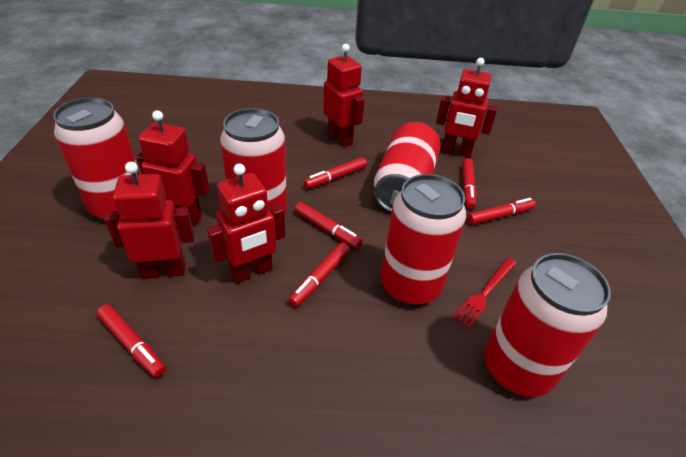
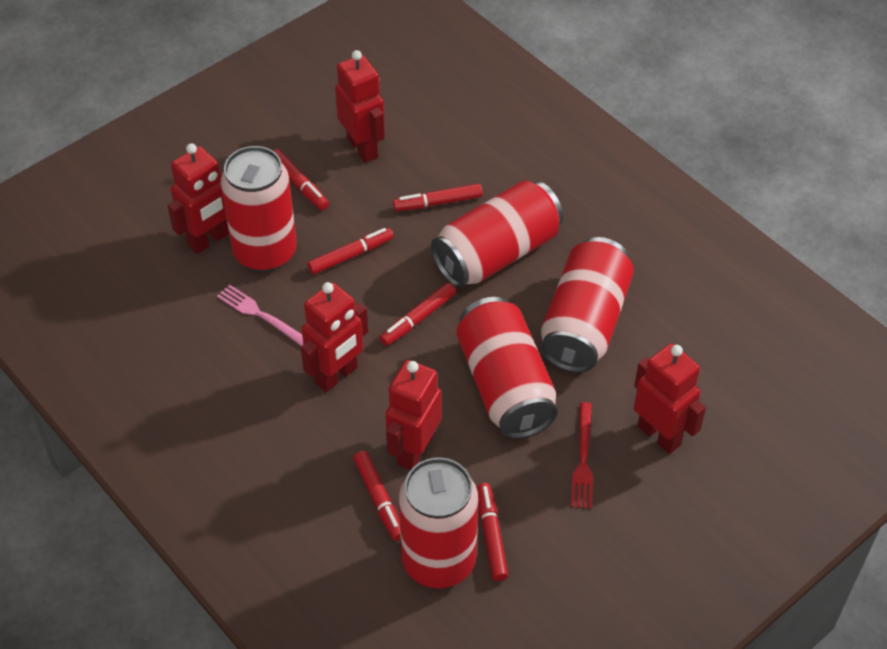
pink fork: 0 -> 1

